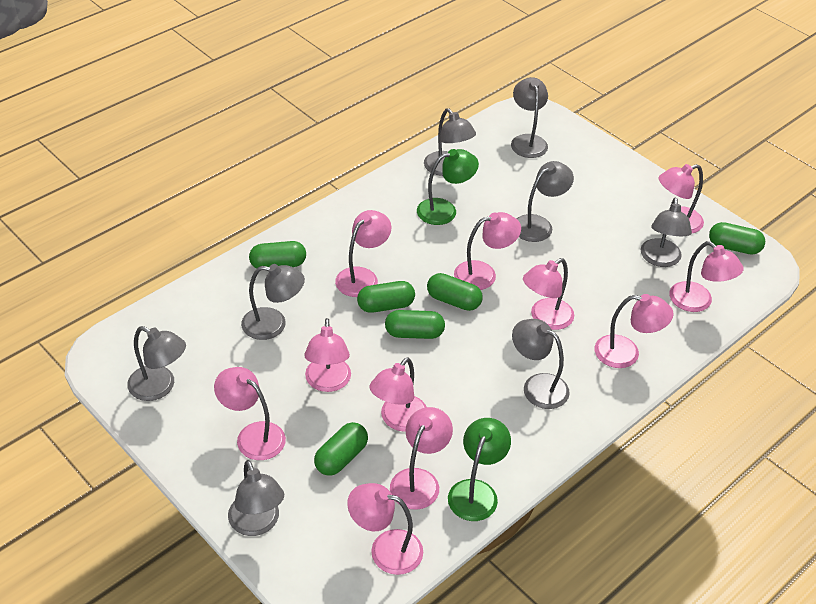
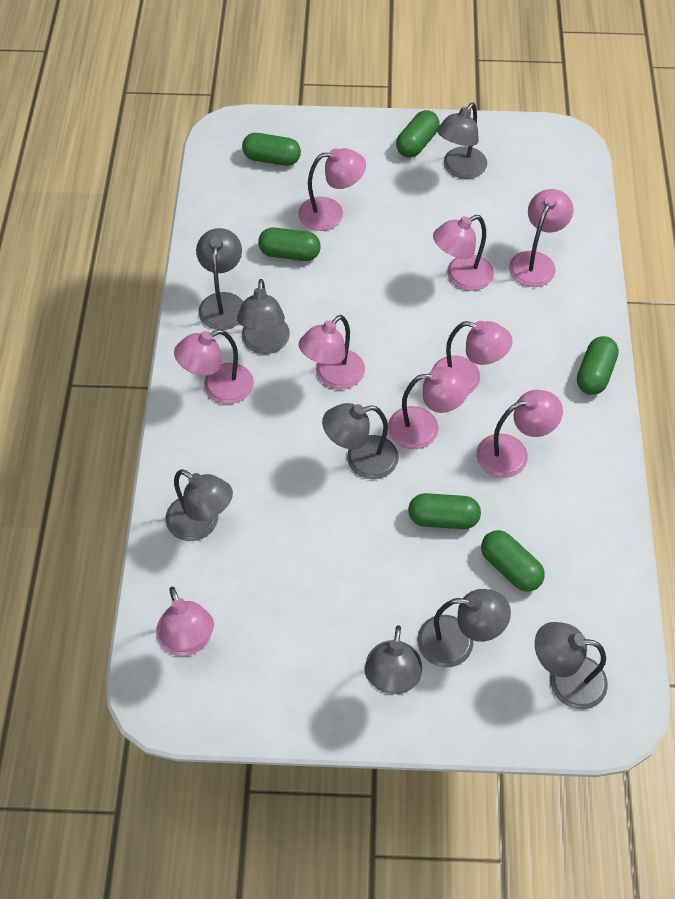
green lamp: 2 -> 0
pink lamp: 11 -> 9

